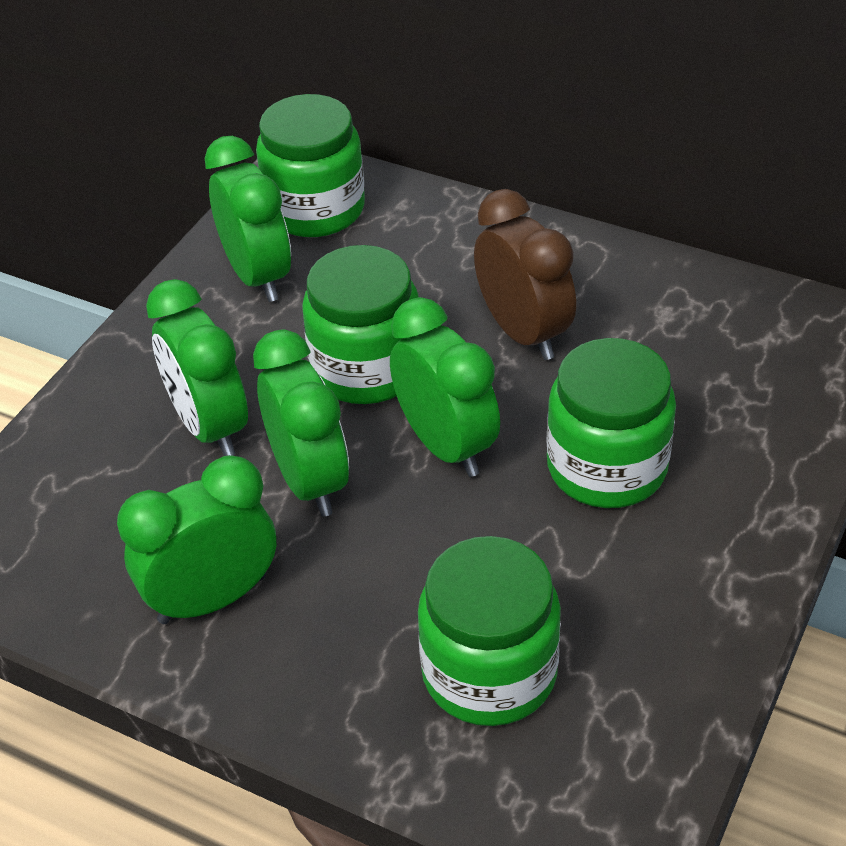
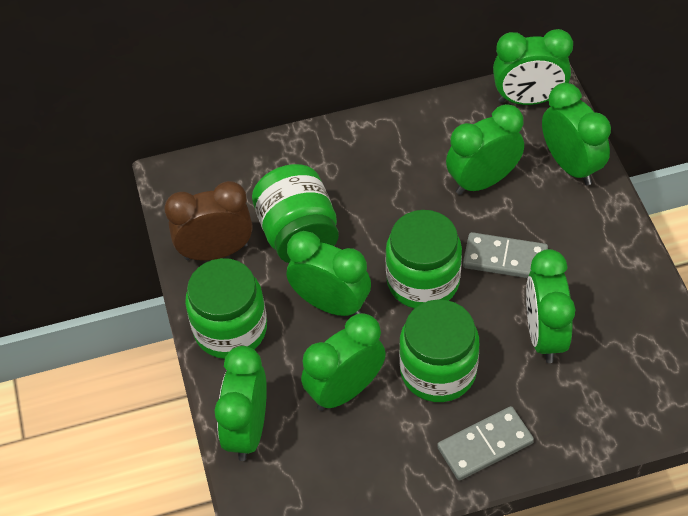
green clock: 5 -> 7
grey domino: 0 -> 2

